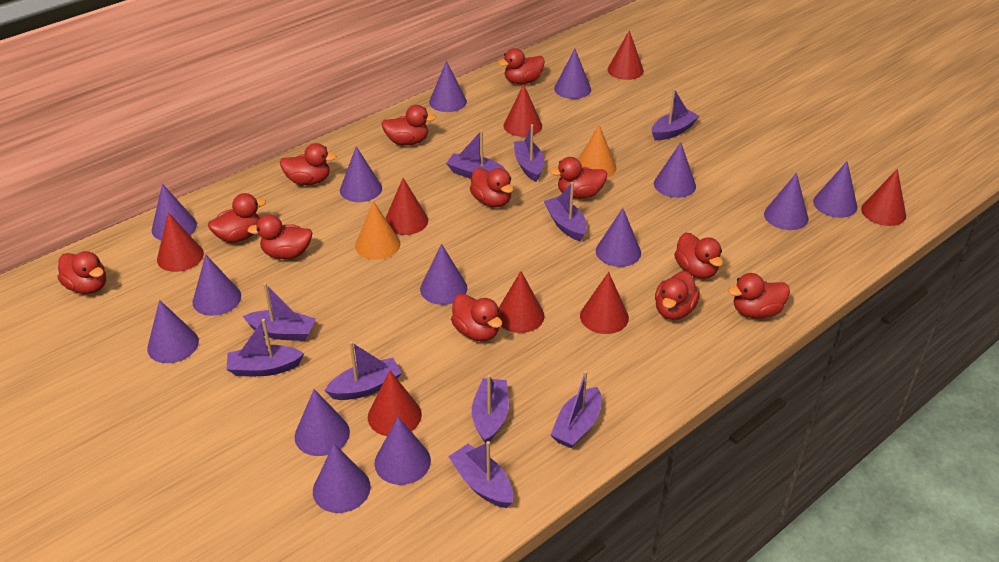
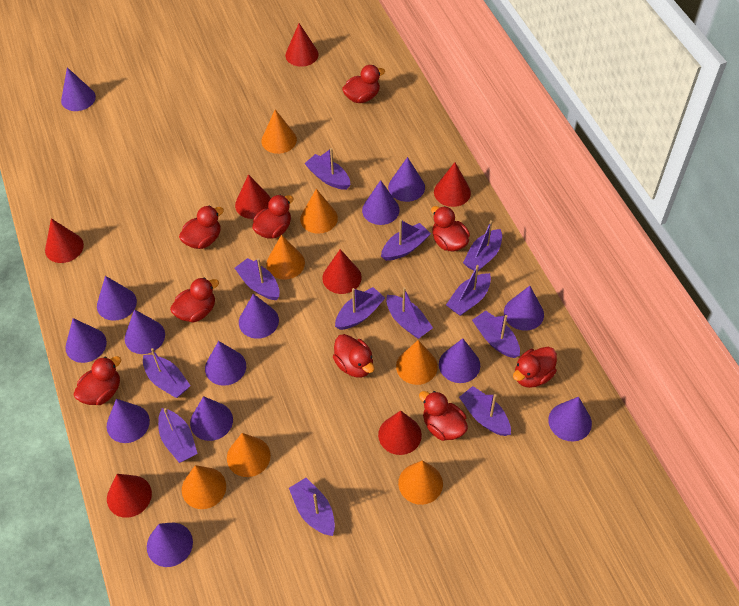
orange cone: 2 -> 7
purple boat: 10 -> 12
red cone: 8 -> 7
red duck: 12 -> 9

